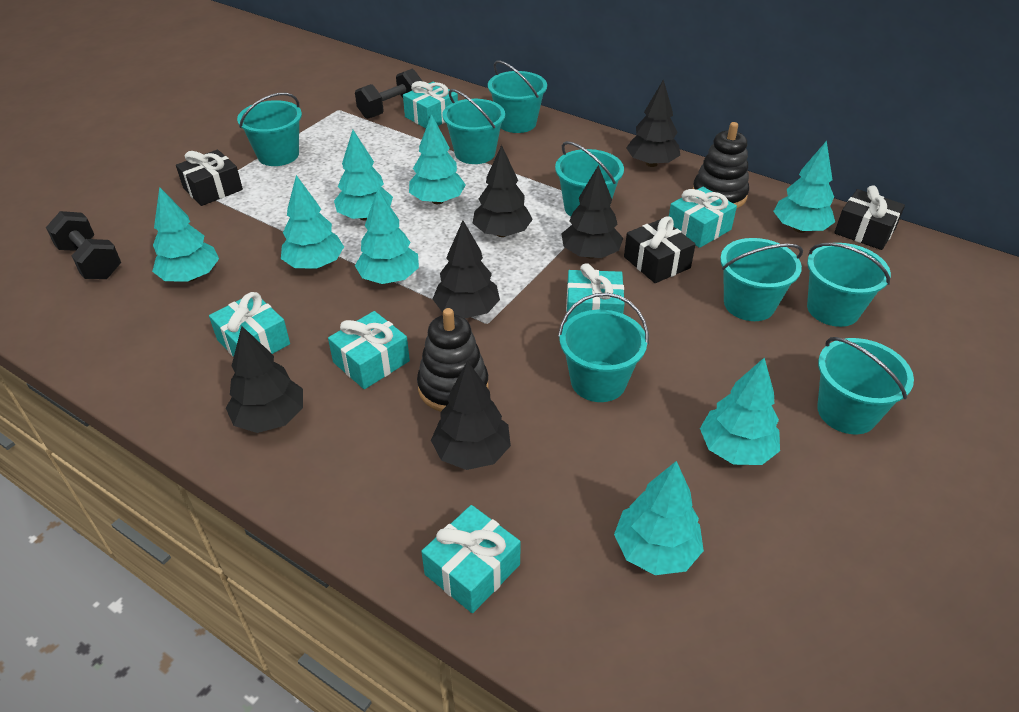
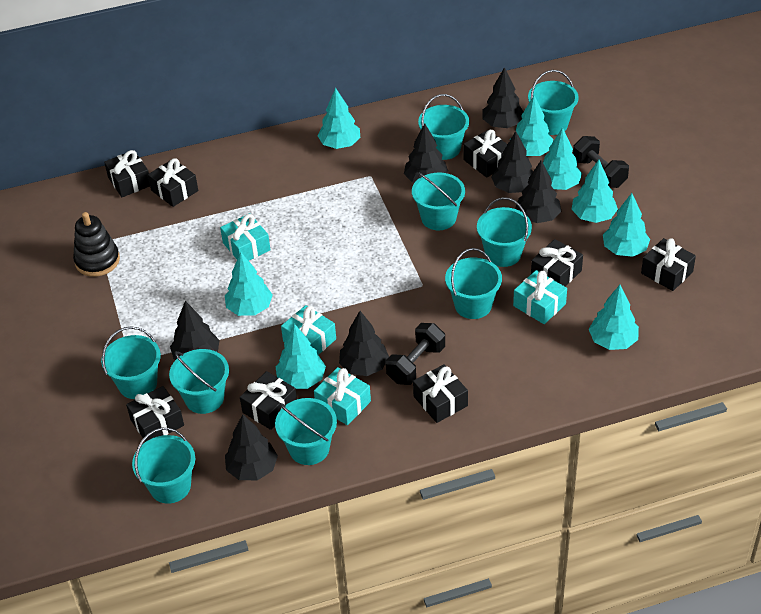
black gift: 3 -> 8
black stacking toy: 2 -> 1
black tree: 6 -> 7
turquoise bucket: 8 -> 9
turquoise gift: 6 -> 4

